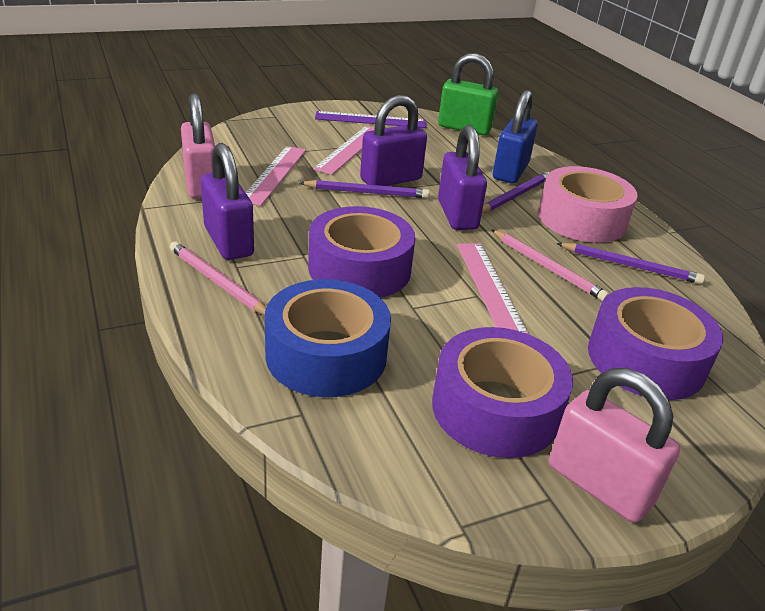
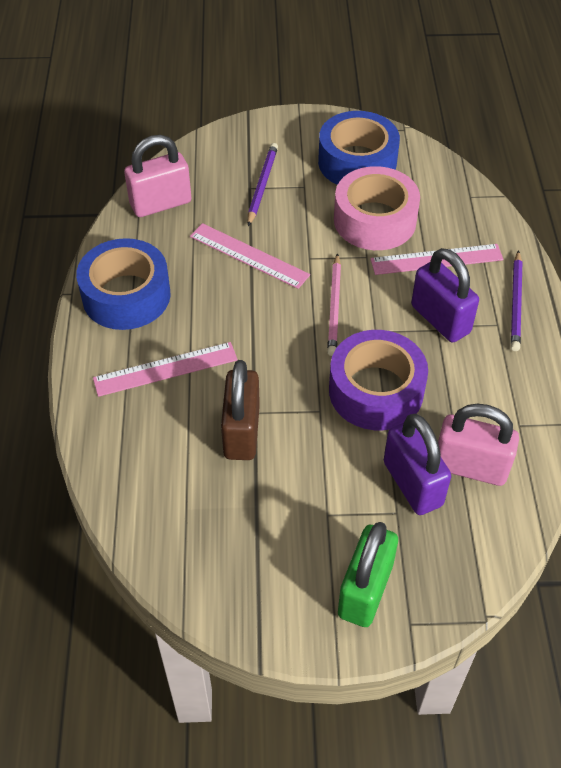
blue padlock: 1 -> 0
blue tape: 1 -> 2
brown padlock: 0 -> 1
pink pencil: 2 -> 1
purple padlock: 3 -> 2
purple pencil: 3 -> 2
purple ruler: 1 -> 0
purple tape: 3 -> 1

